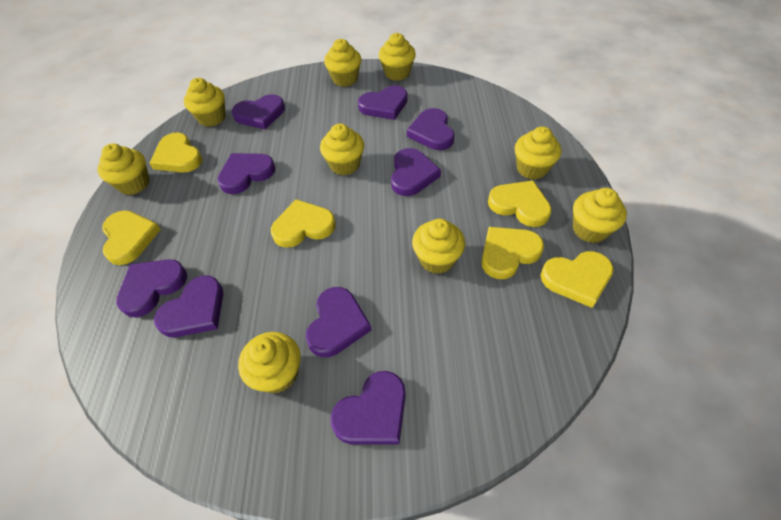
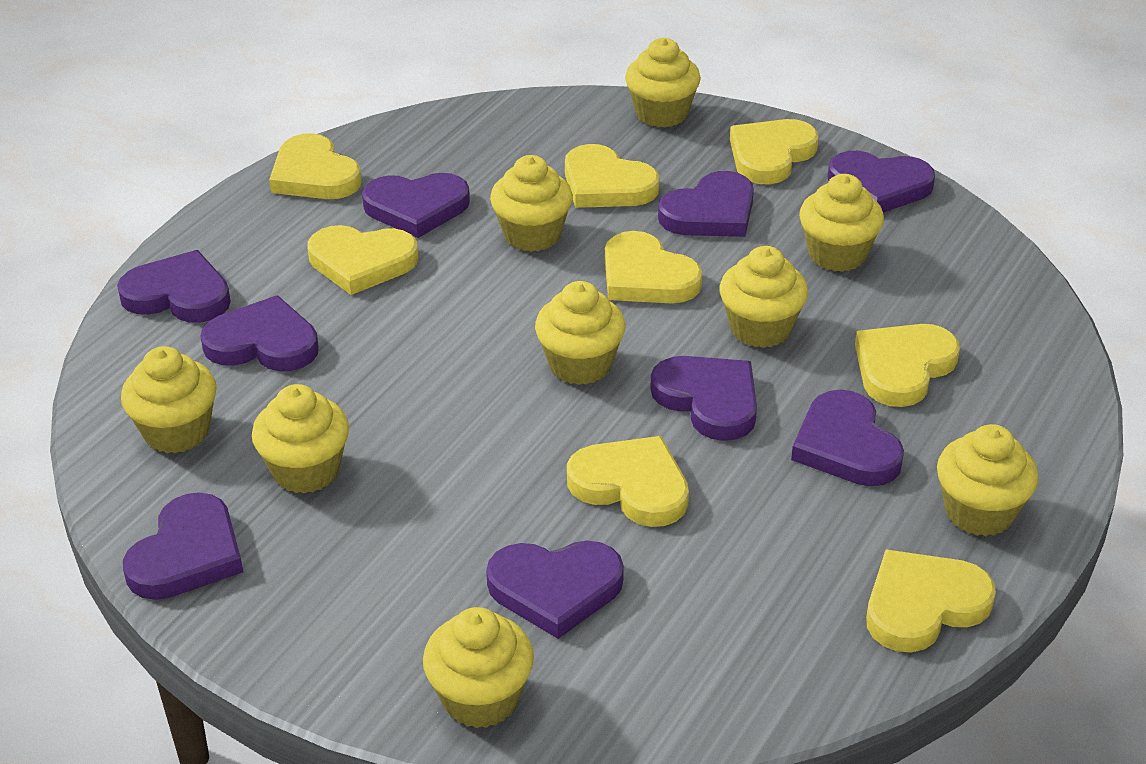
yellow heart: 6 -> 8

